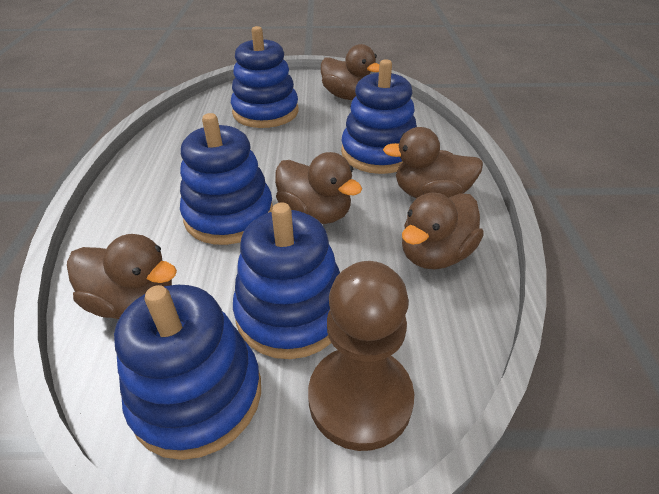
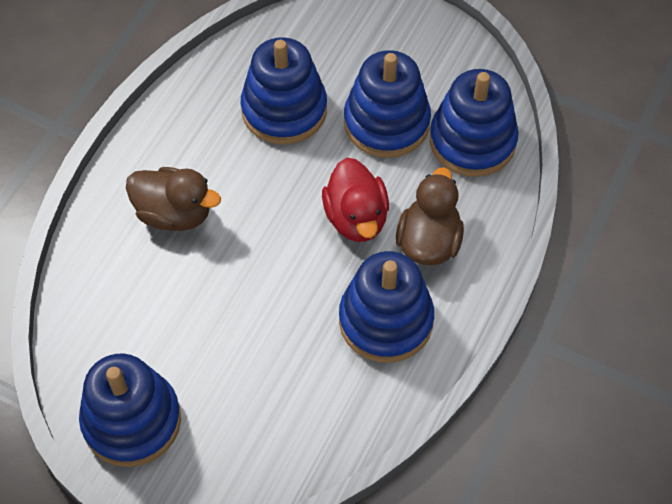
brown duck: 5 -> 2
brown pawn: 1 -> 0
red duck: 0 -> 1

